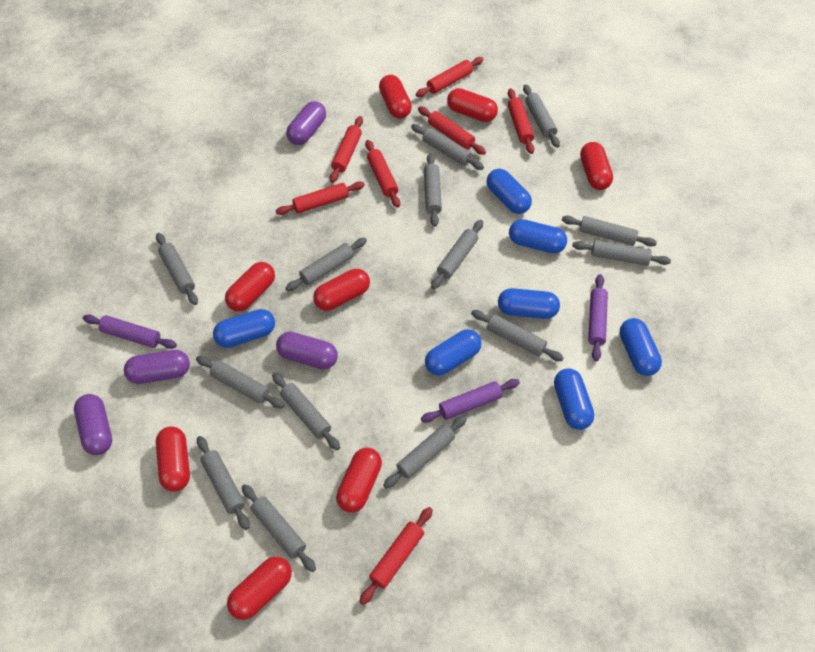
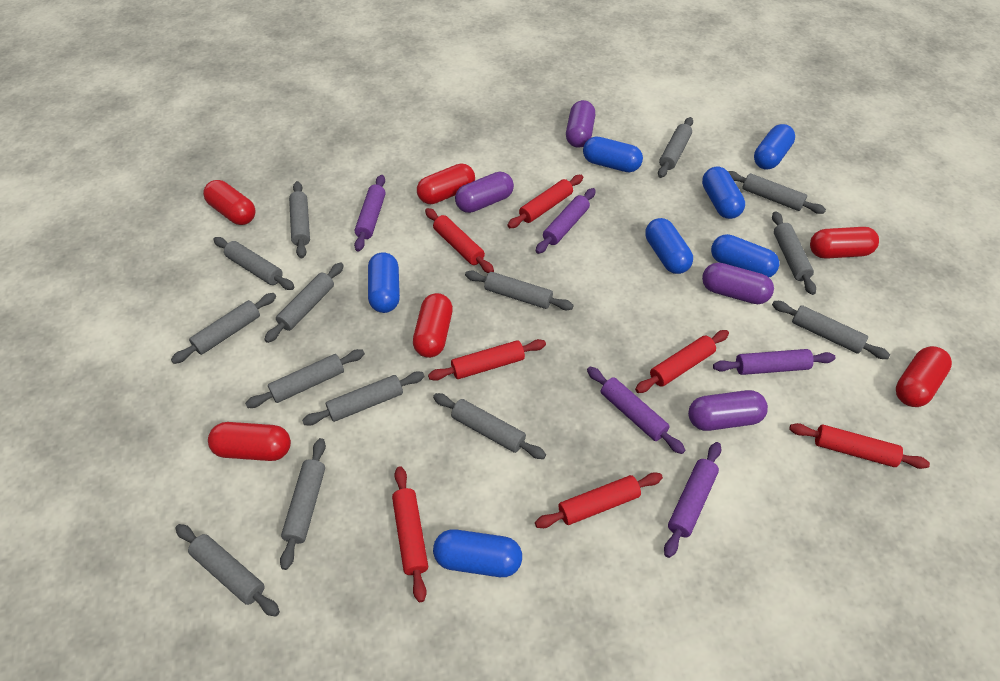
purple rolling pin: 3 -> 5
red capsule: 8 -> 6

